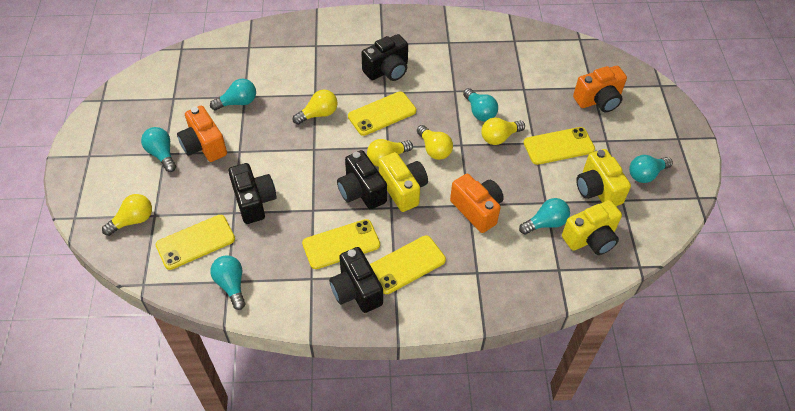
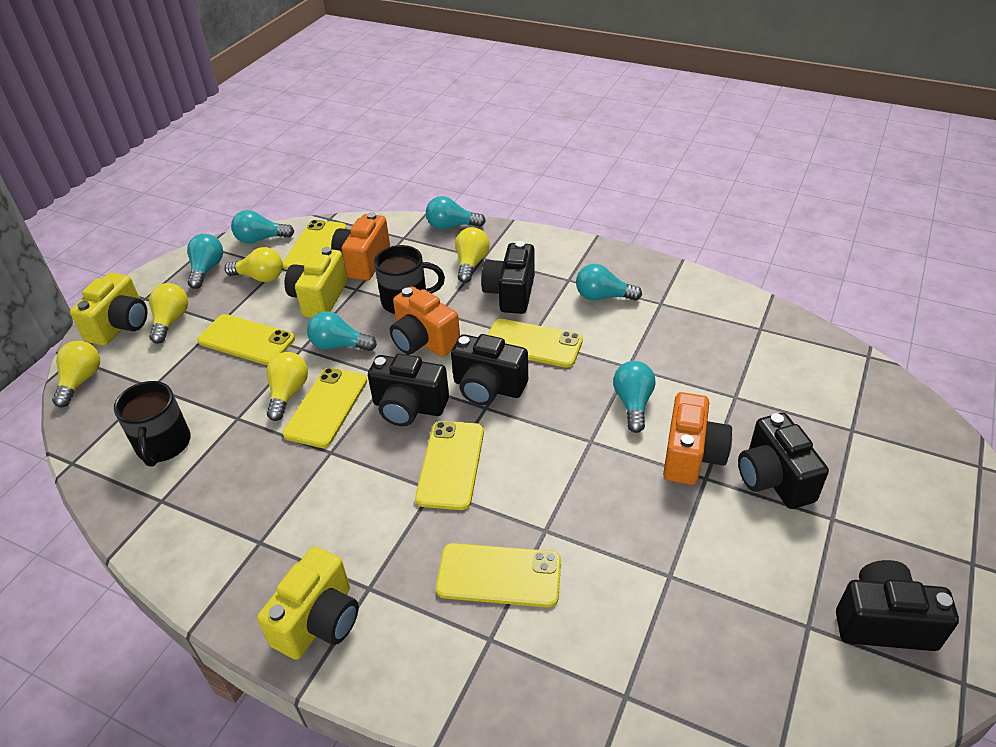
black camera: 4 -> 5
black mug: 0 -> 2
yellow phone: 5 -> 6

